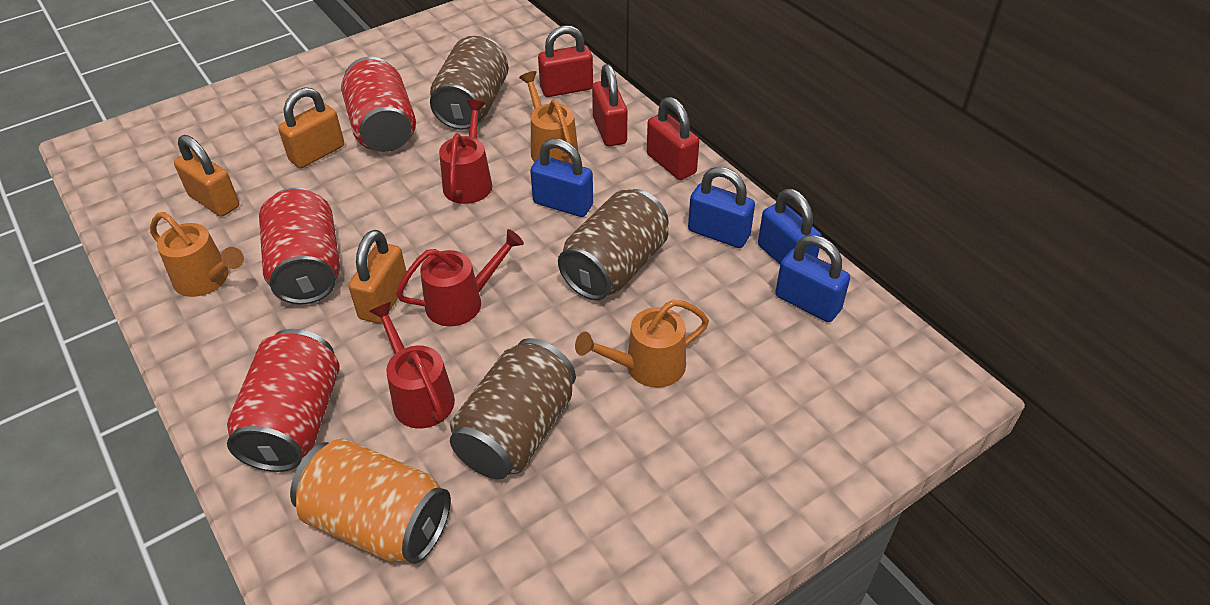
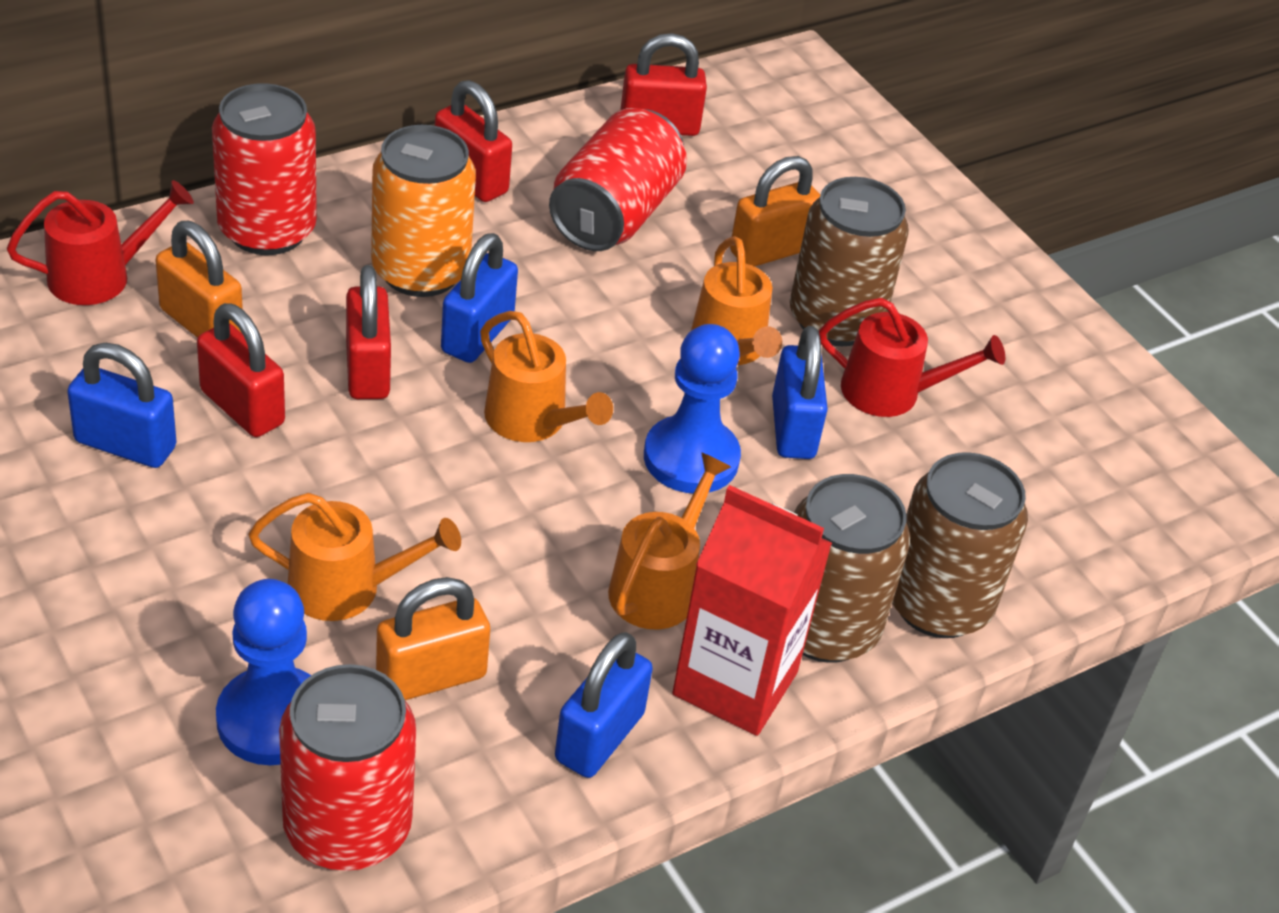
blue pawn: 0 -> 2
orange watering can: 3 -> 4
red carton: 0 -> 1
red padlock: 3 -> 4
red watering can: 3 -> 2

